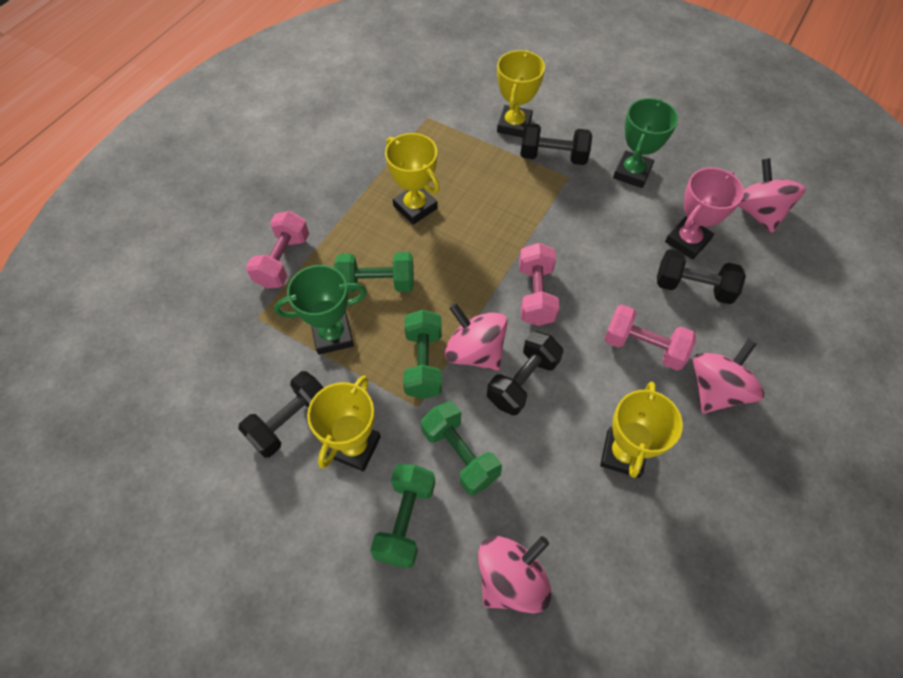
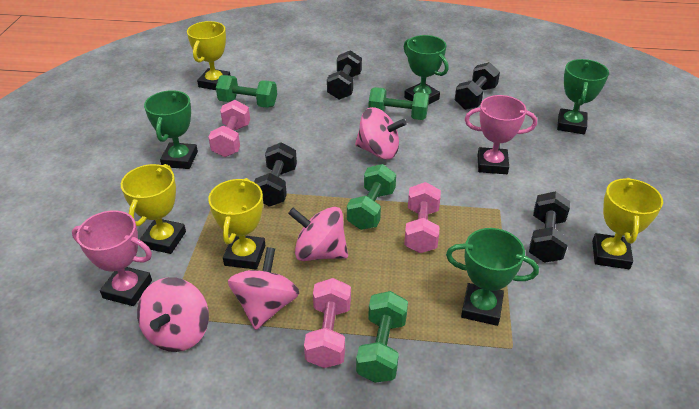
green trophy: 2 -> 4
pink trophy: 1 -> 2

